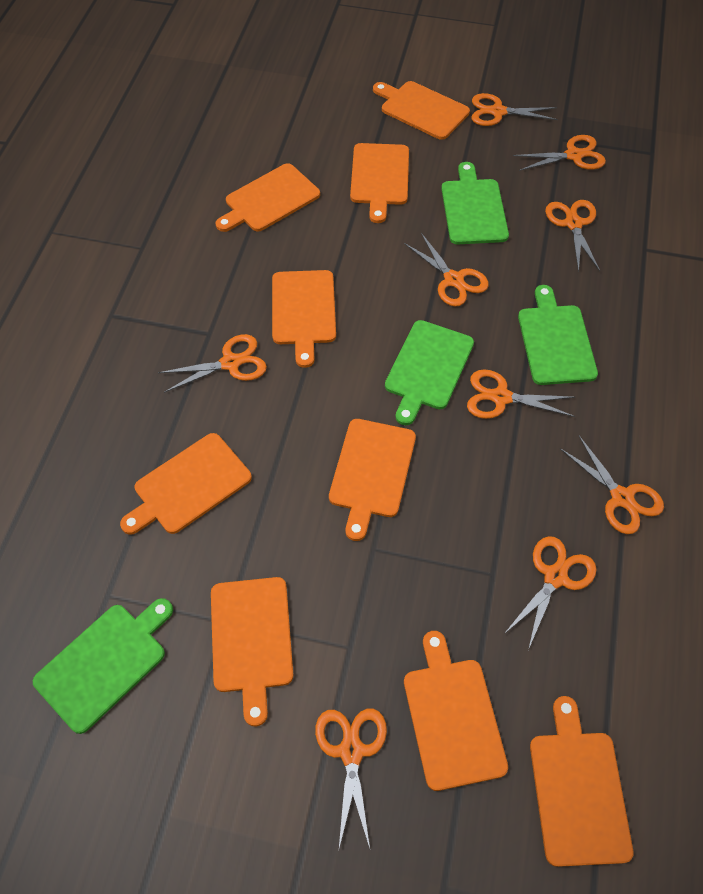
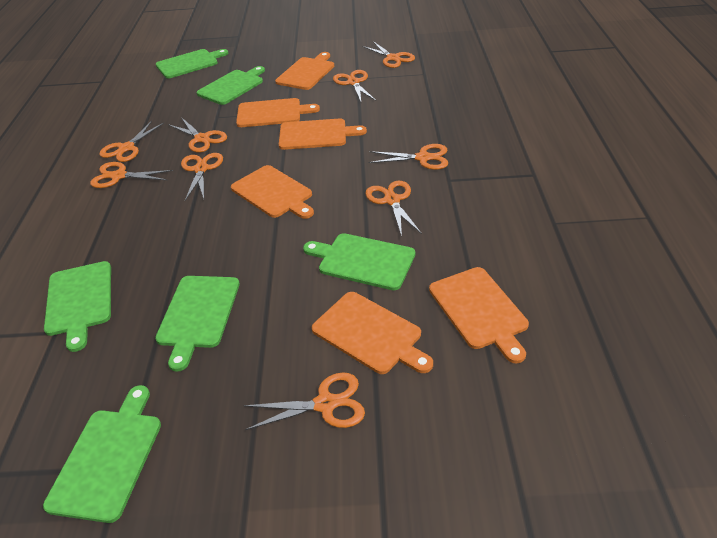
green cutting board: 4 -> 6
orange cutting board: 9 -> 6

